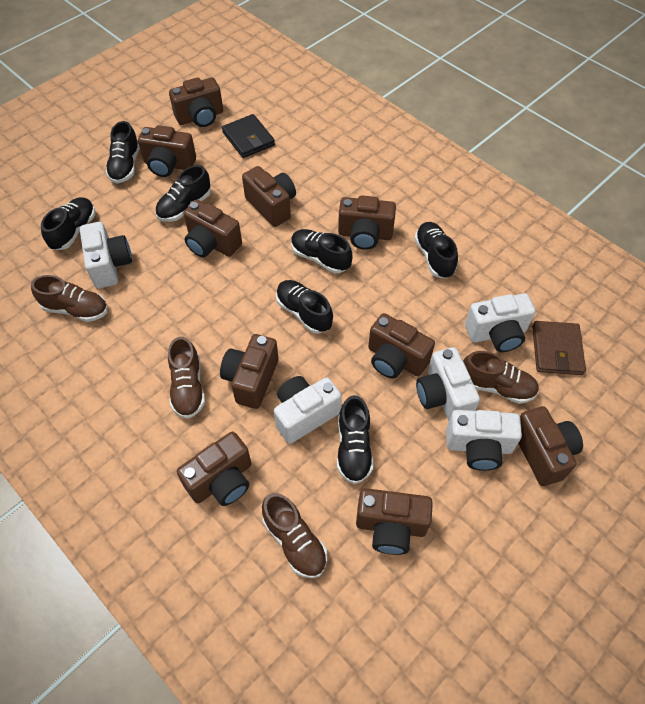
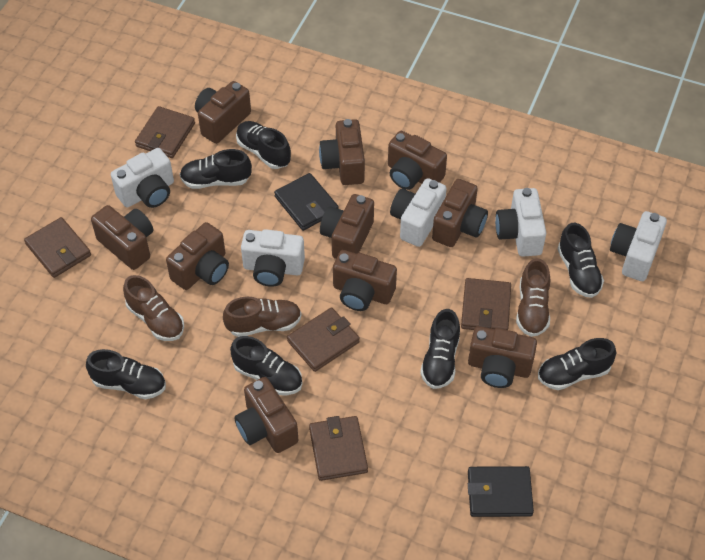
black wallet: 1 -> 2
brown shoe: 4 -> 3
brown wallet: 1 -> 5

